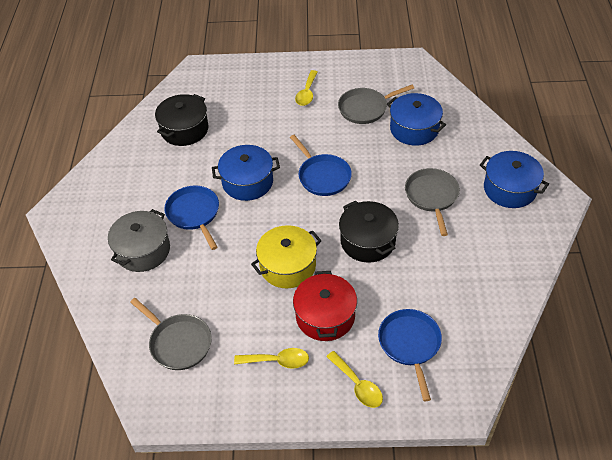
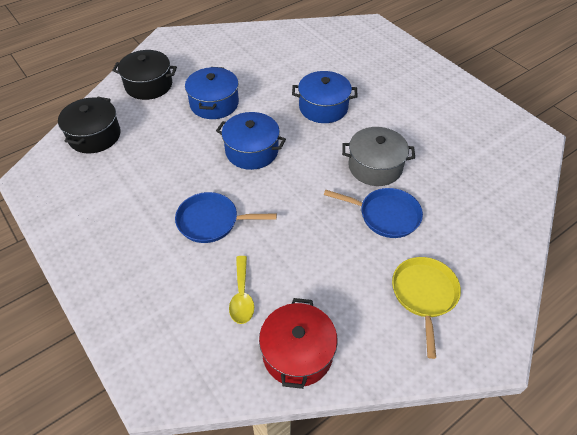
blue pan: 3 -> 2
grey pan: 3 -> 0
yellow pan: 0 -> 1
yellow pot: 1 -> 0
yellow spoon: 3 -> 1

